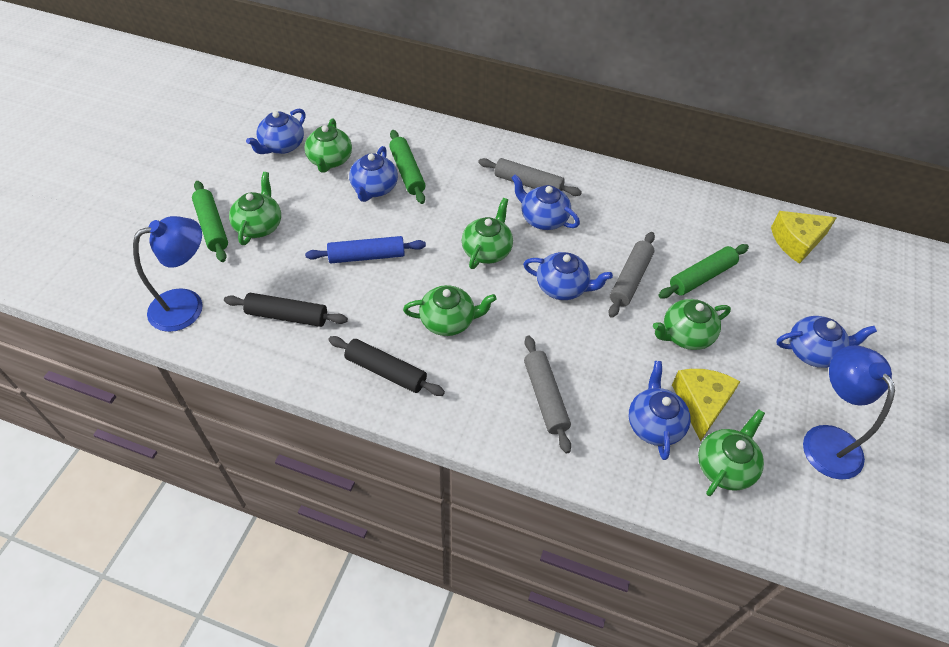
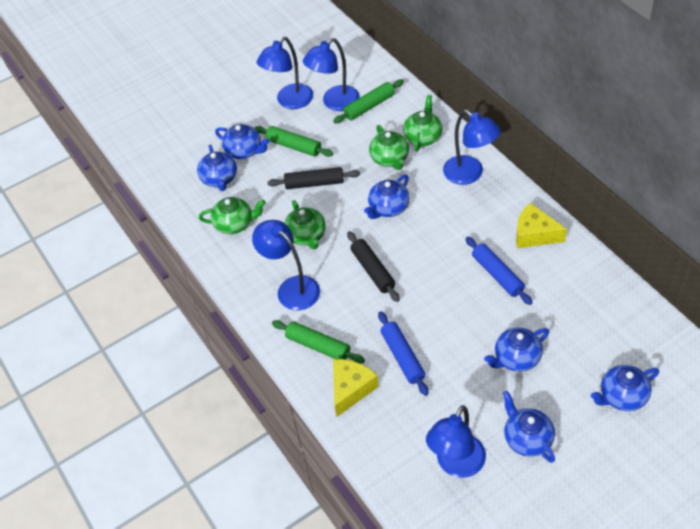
blue lamp: 2 -> 5
blue rolling pin: 1 -> 2
green teapot: 6 -> 4
grey rolling pin: 3 -> 0

